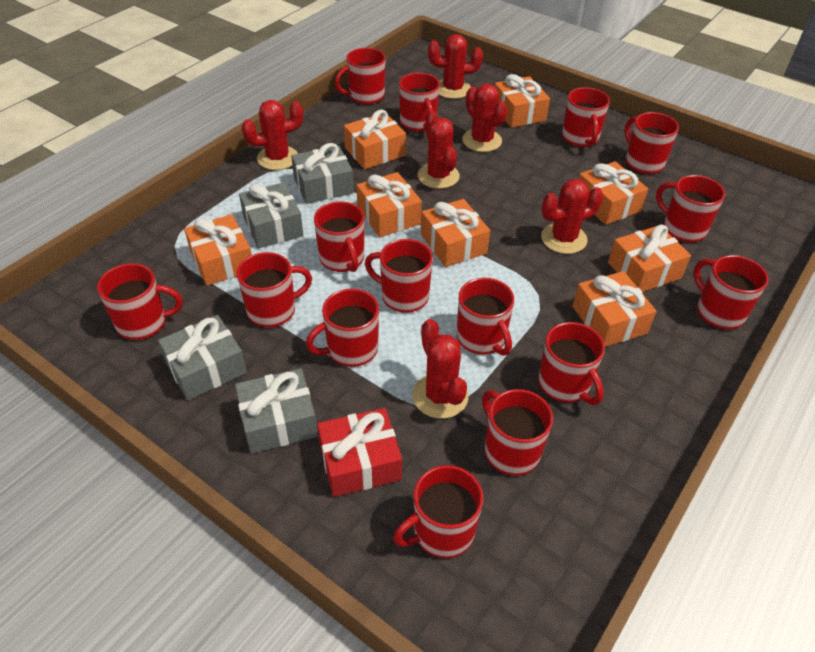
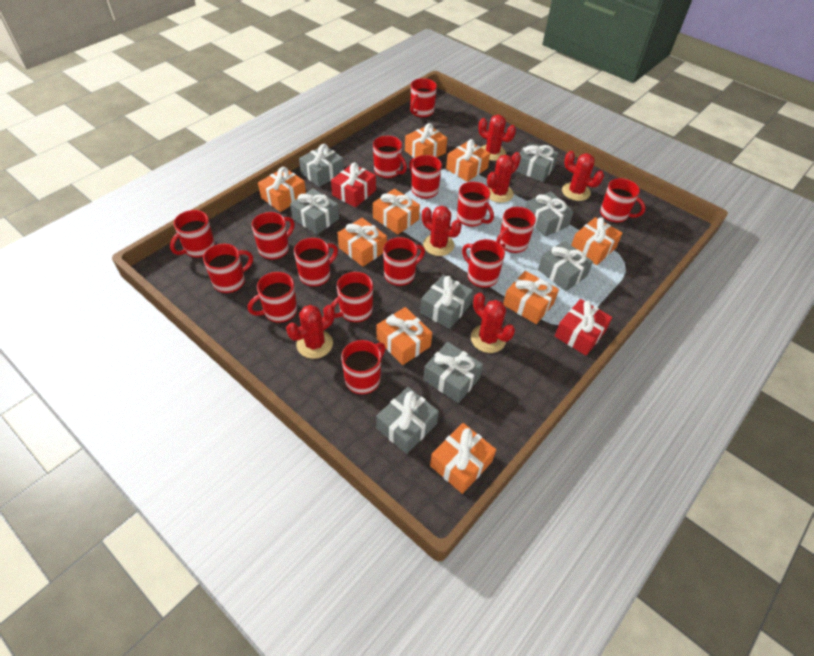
grey gift: 4 -> 8
orange gift: 8 -> 9
red gift: 1 -> 2

